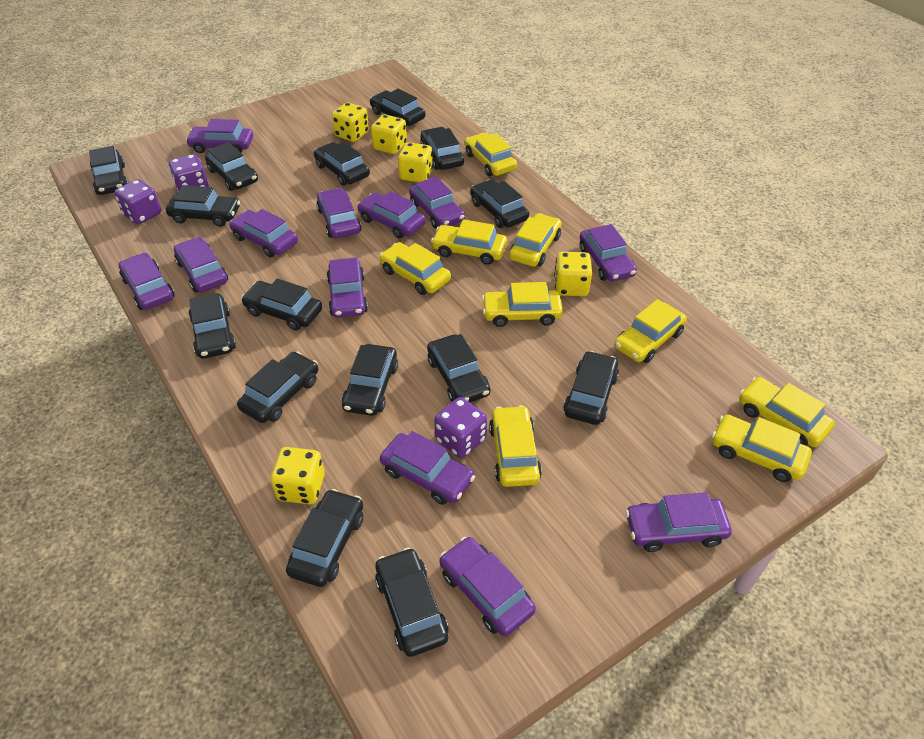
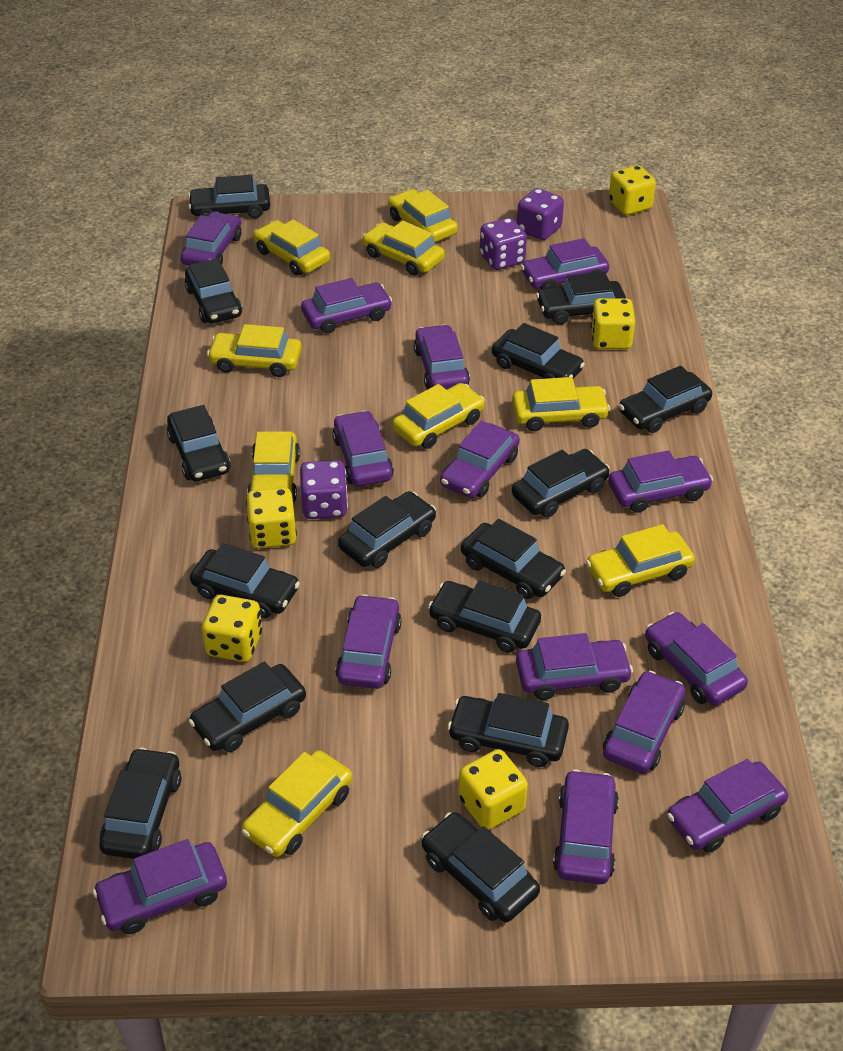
purple car: 12 -> 14

